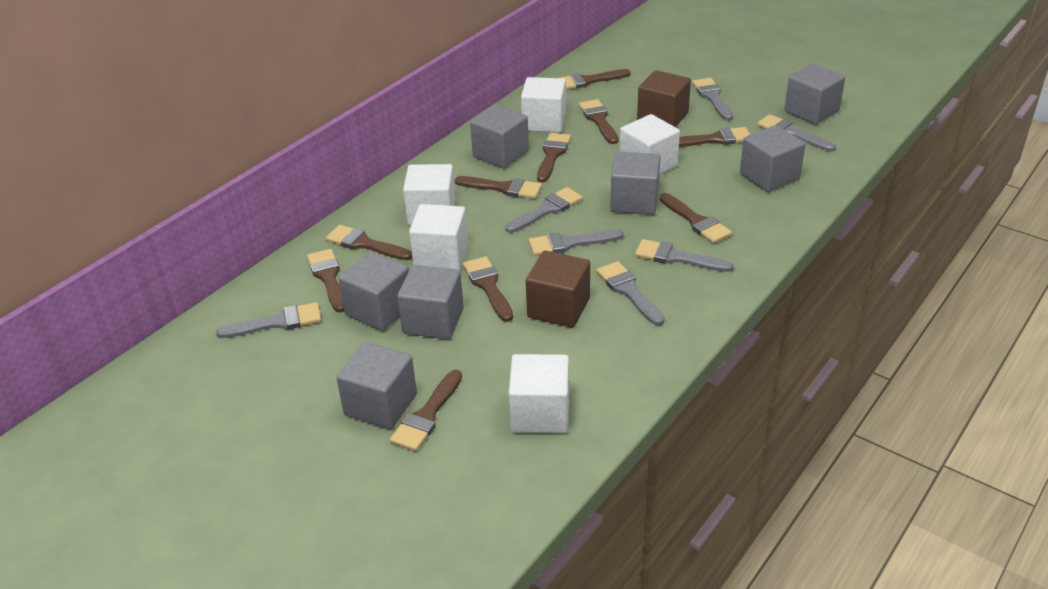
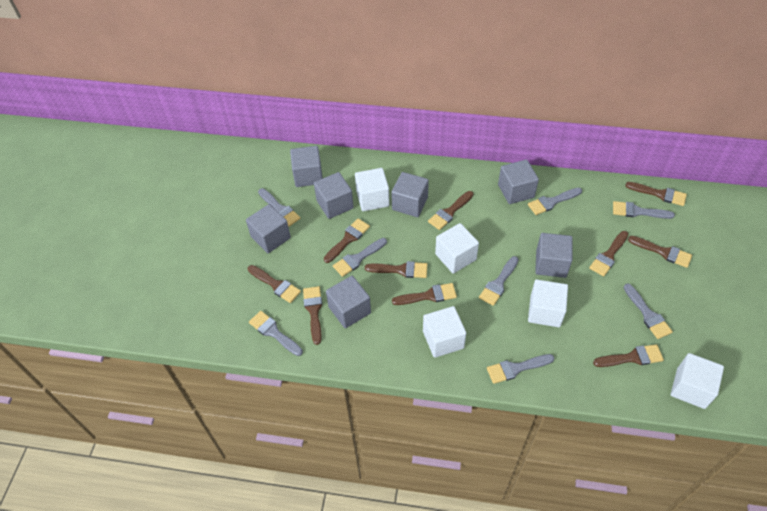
brown cube: 2 -> 0
grey brush: 7 -> 8

